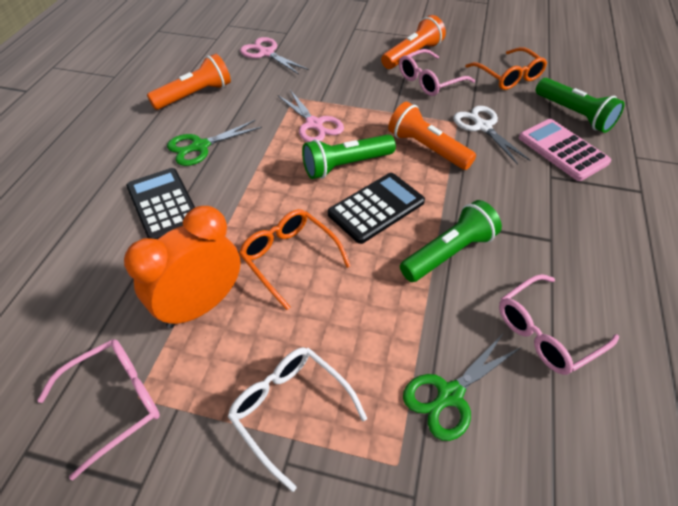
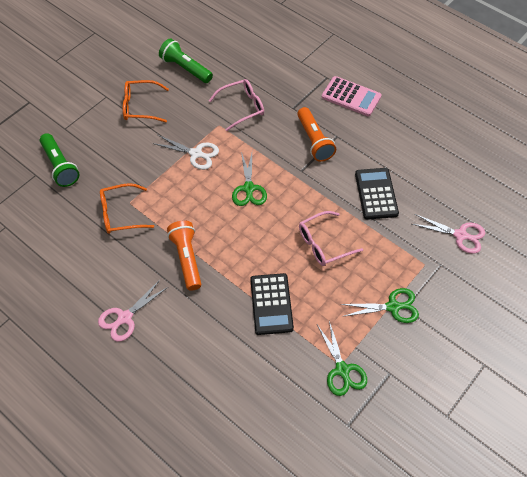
green flashlight: 3 -> 2
green scissors: 2 -> 3
orange clock: 1 -> 0
orange flashlight: 3 -> 2
pink glasses: 3 -> 2
white glasses: 1 -> 0

